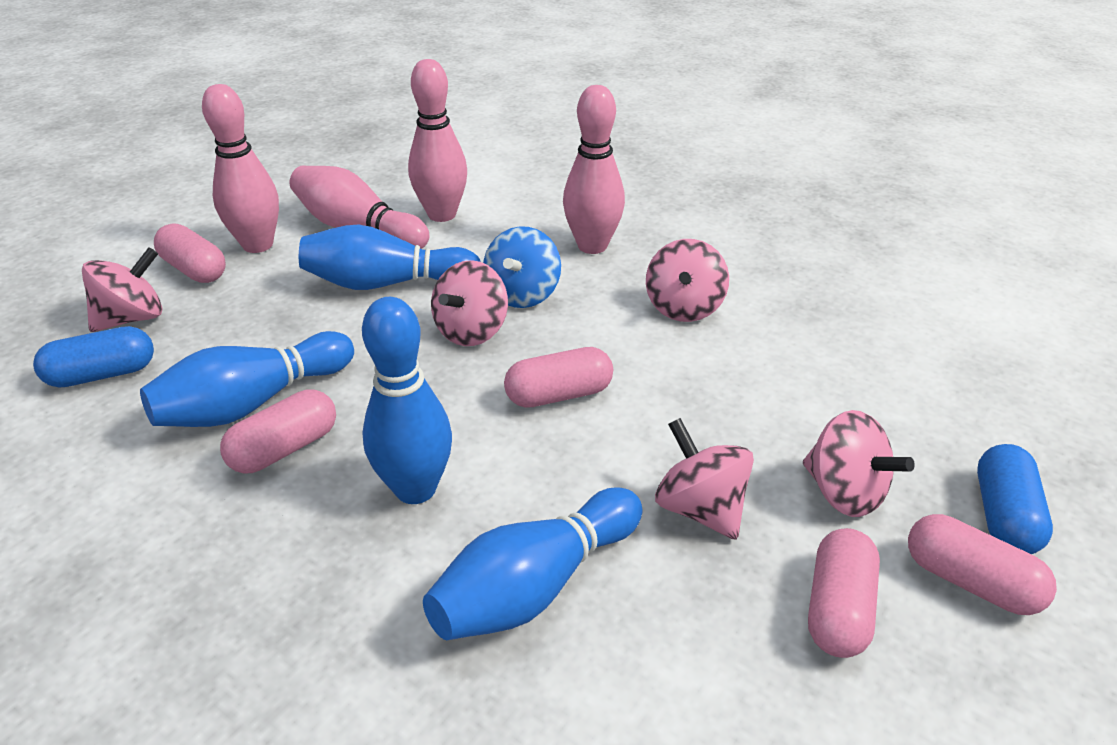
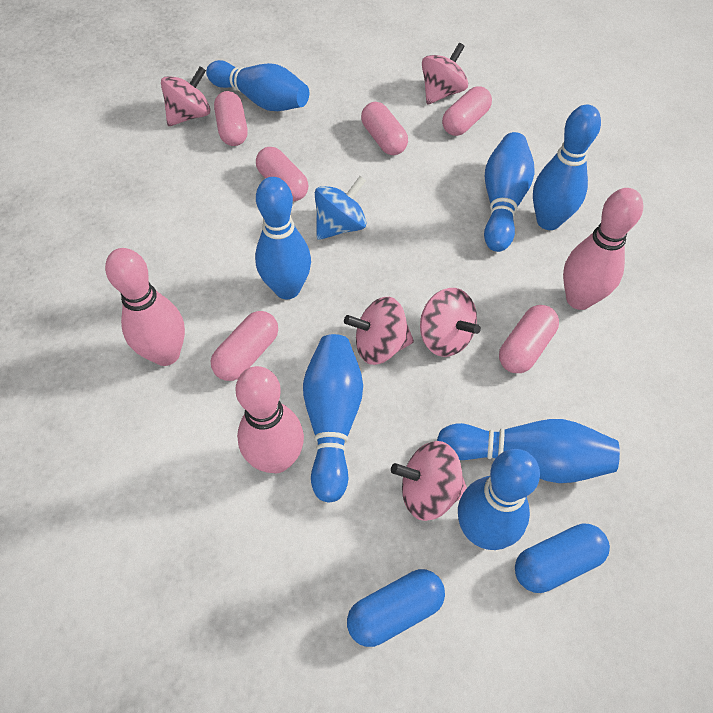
blue bowling pin: 4 -> 7
pink bowling pin: 4 -> 3
pink capsule: 5 -> 6

